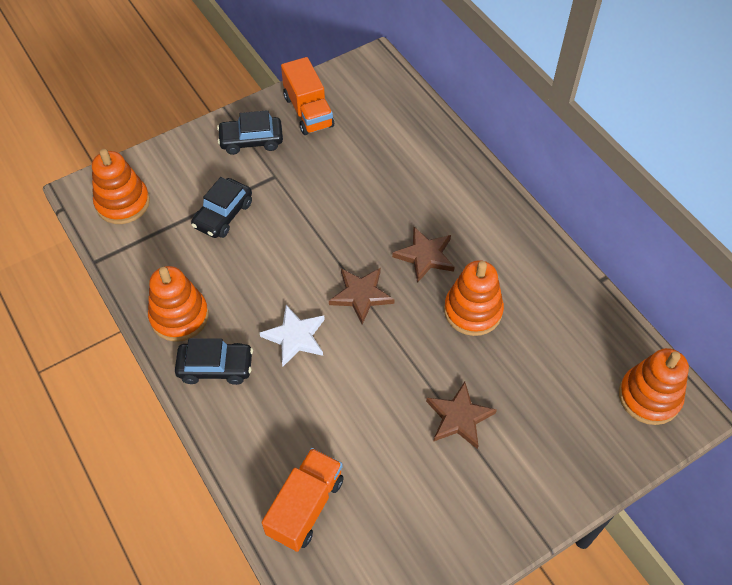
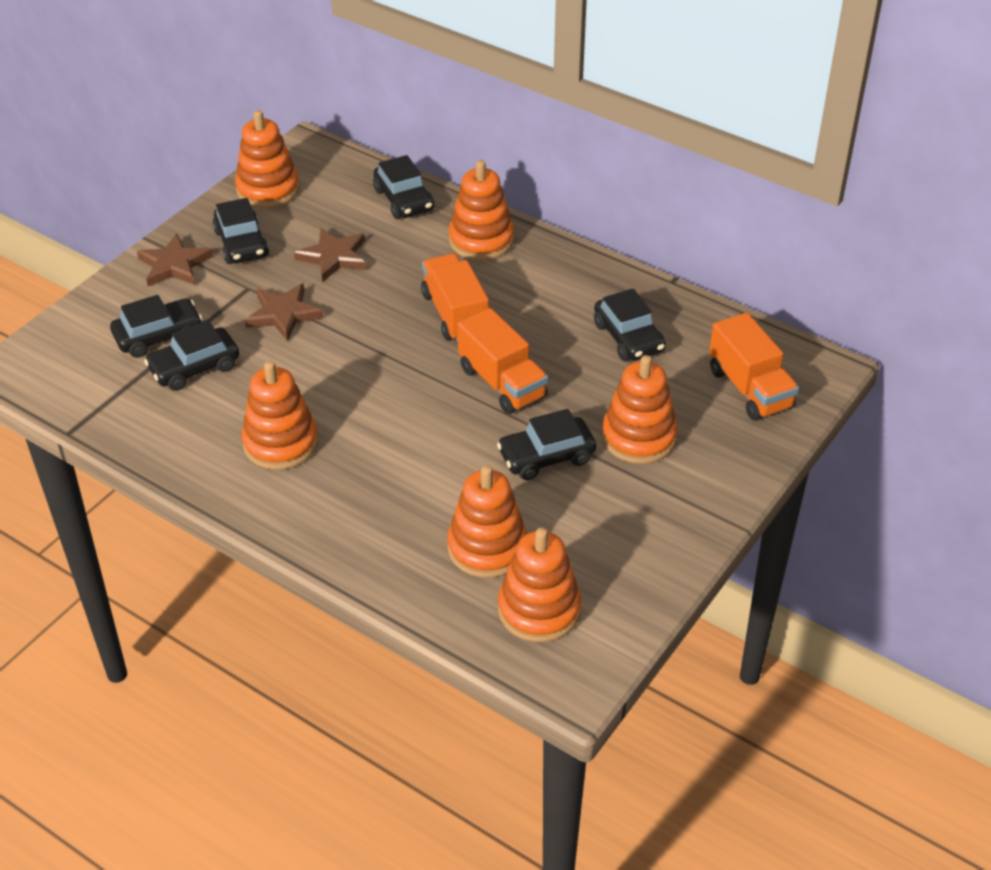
black car: 3 -> 6
orange stacking toy: 4 -> 6
orange truck: 2 -> 3
white star: 1 -> 0

